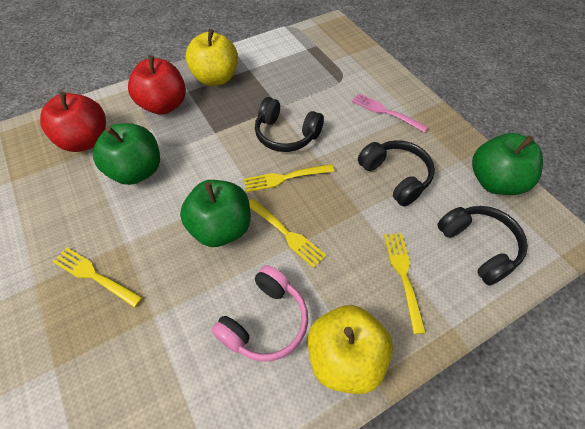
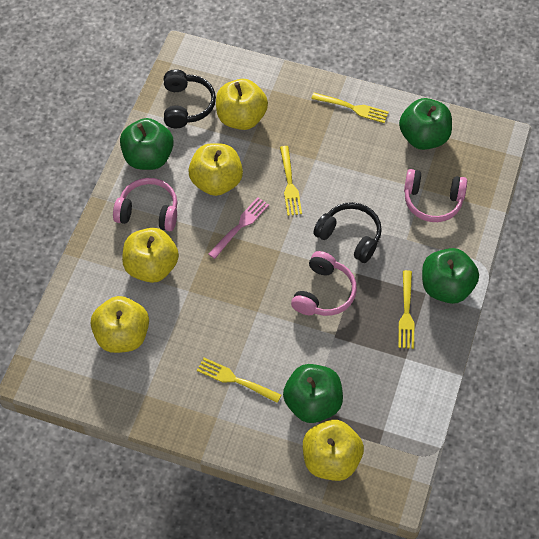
black headphones: 3 -> 2
green apple: 3 -> 4
pink headphones: 1 -> 3
red apple: 2 -> 0
yellow apple: 2 -> 5

